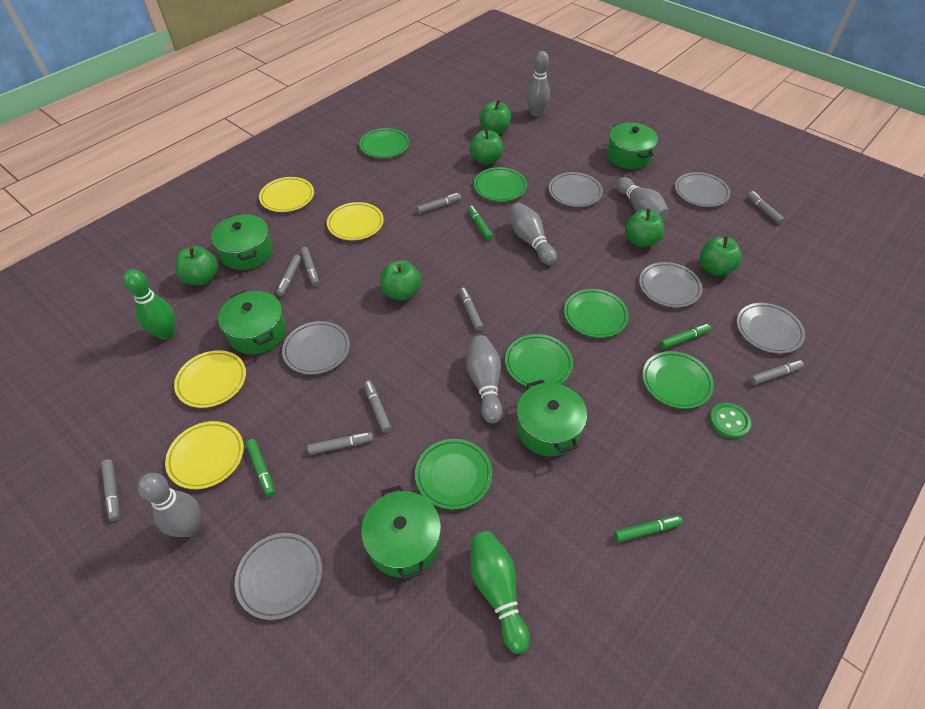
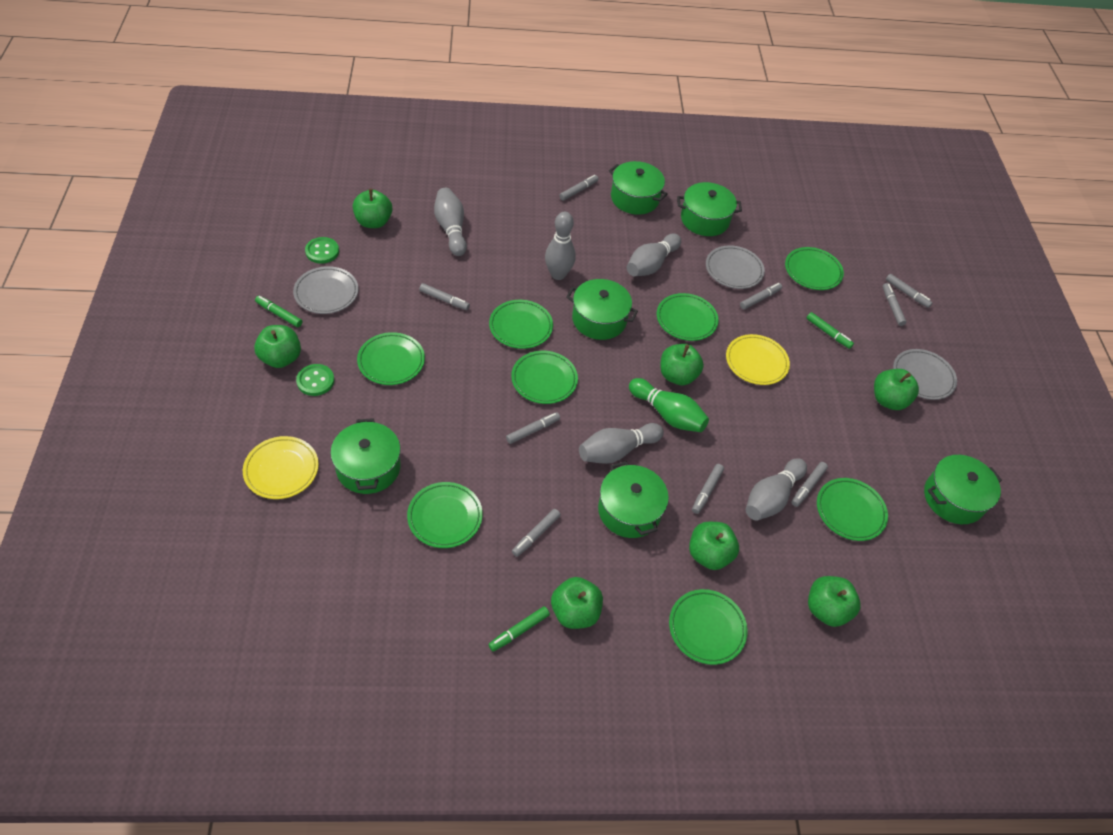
green apple: 6 -> 7
green bowling pin: 2 -> 1
green button: 1 -> 2
green marker: 4 -> 3
green plate: 6 -> 8
green pot: 5 -> 6
grey plate: 6 -> 3
yellow plate: 4 -> 2

